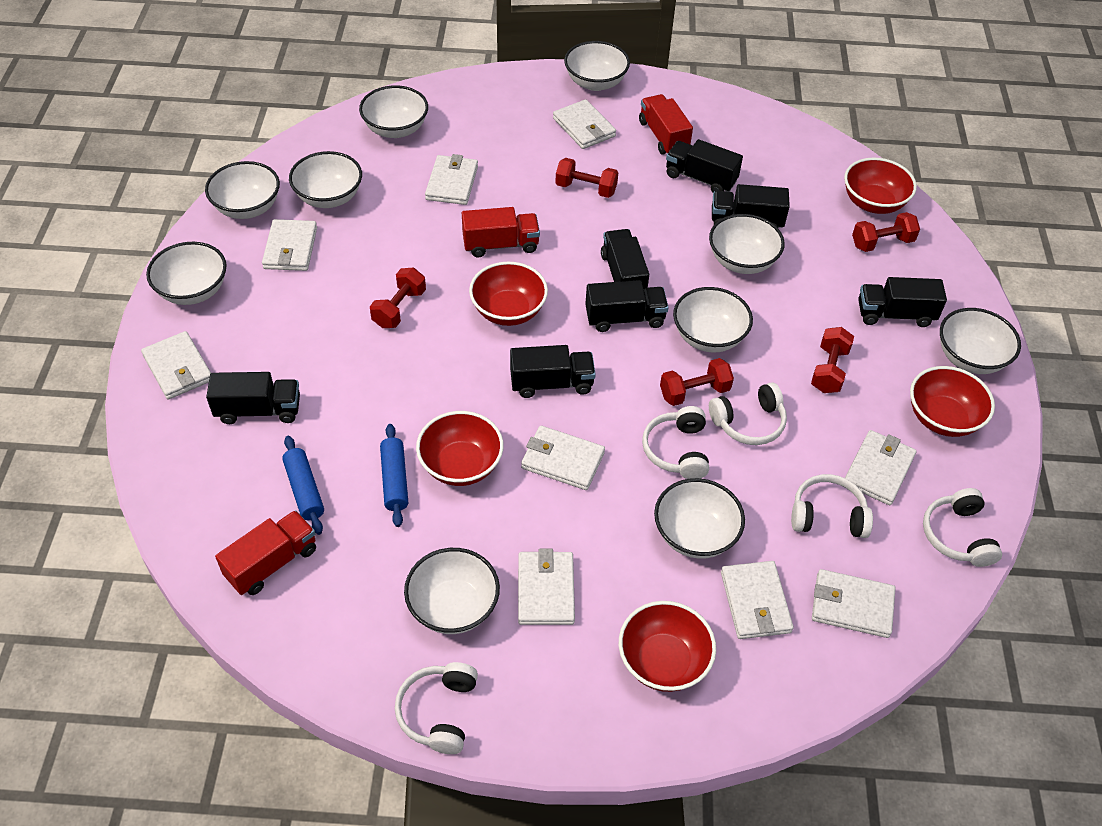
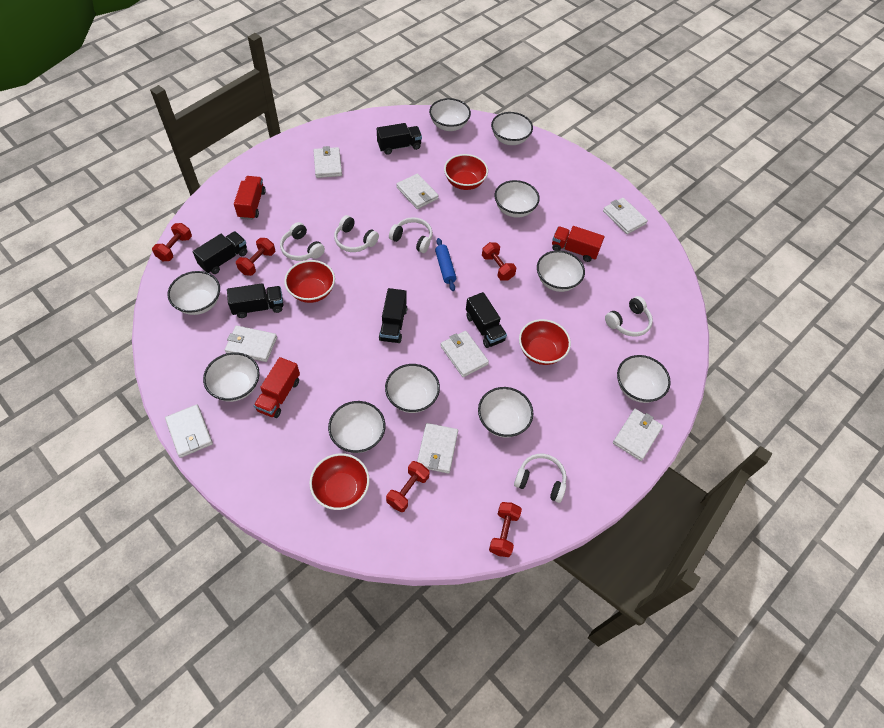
black truck: 7 -> 5
blue rolling pin: 2 -> 1
red bowl: 5 -> 4
white wallet: 9 -> 8

